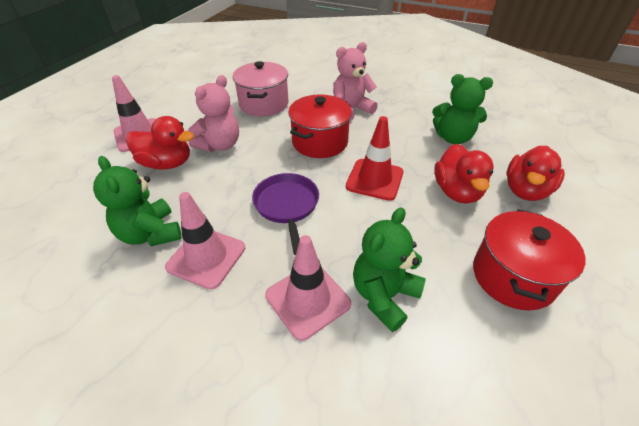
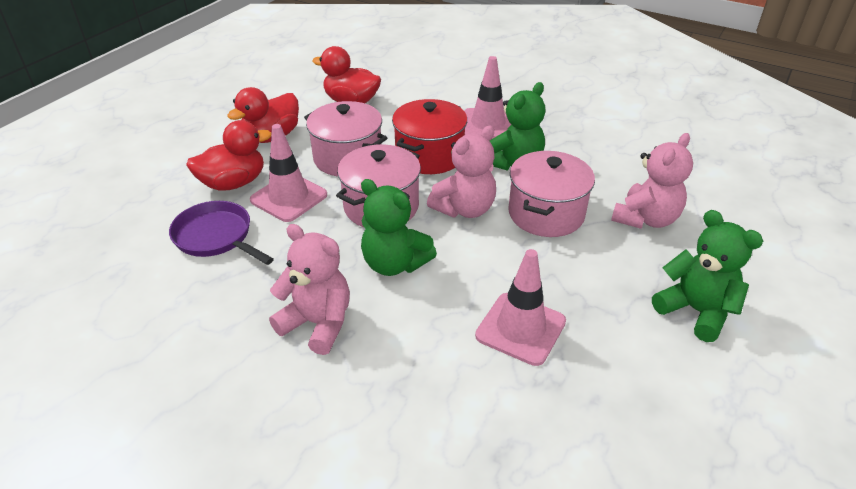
pink pot: 1 -> 3
pink teddy bear: 2 -> 3
red pot: 2 -> 1
red traffic cone: 1 -> 0

